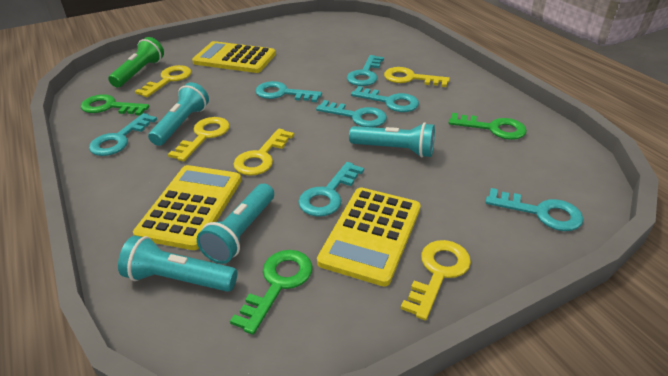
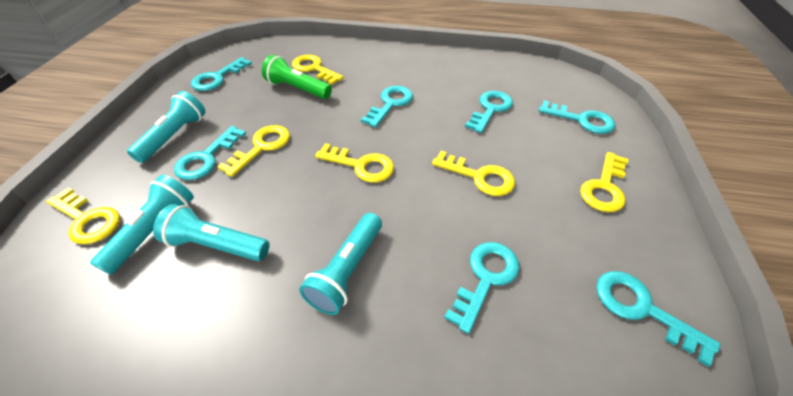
green key: 3 -> 0
yellow calculator: 3 -> 0
yellow key: 5 -> 6

